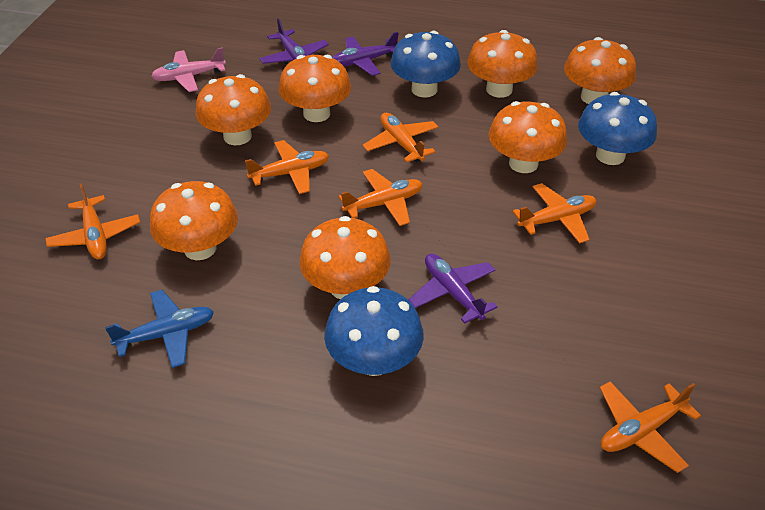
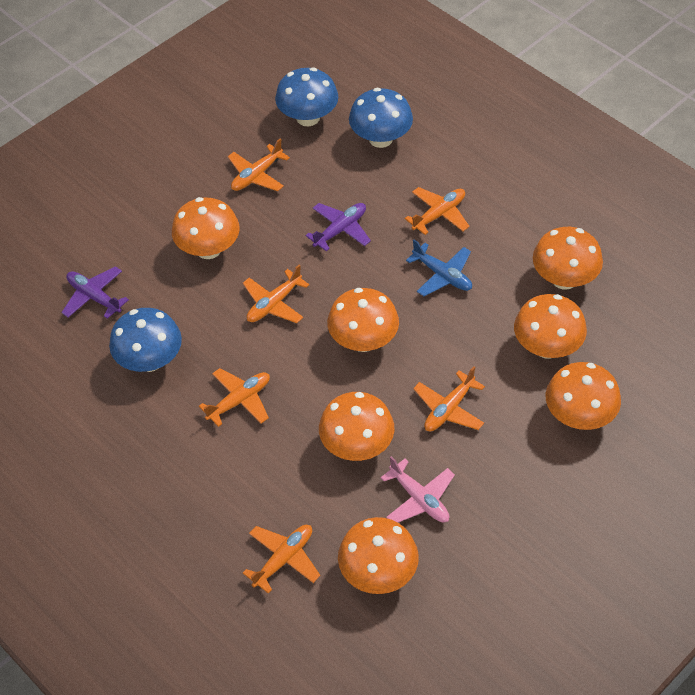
purple plane: 3 -> 2

